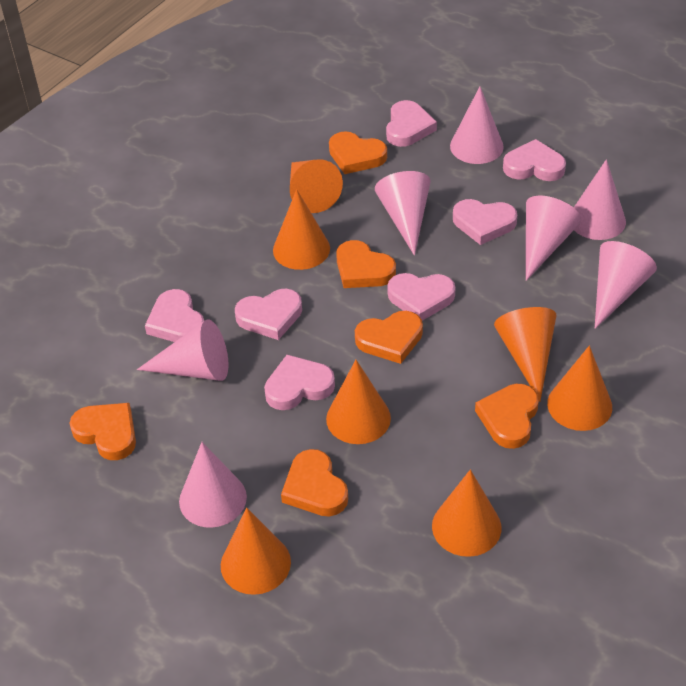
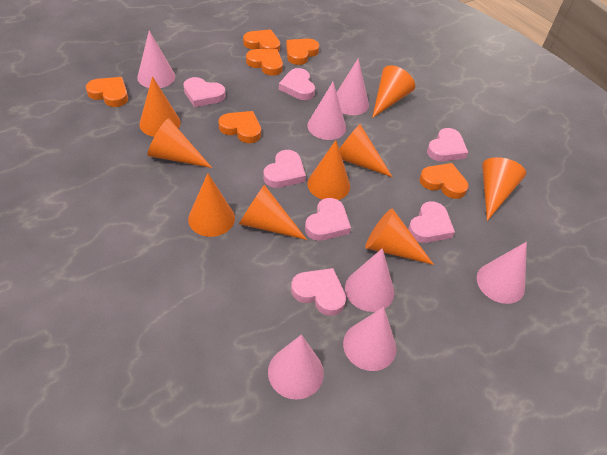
orange cone: 7 -> 9

